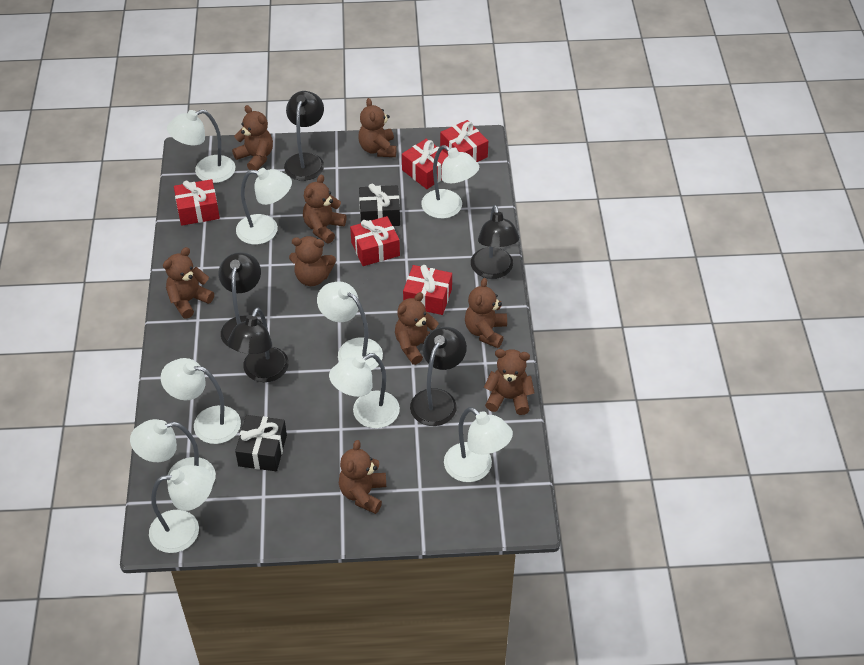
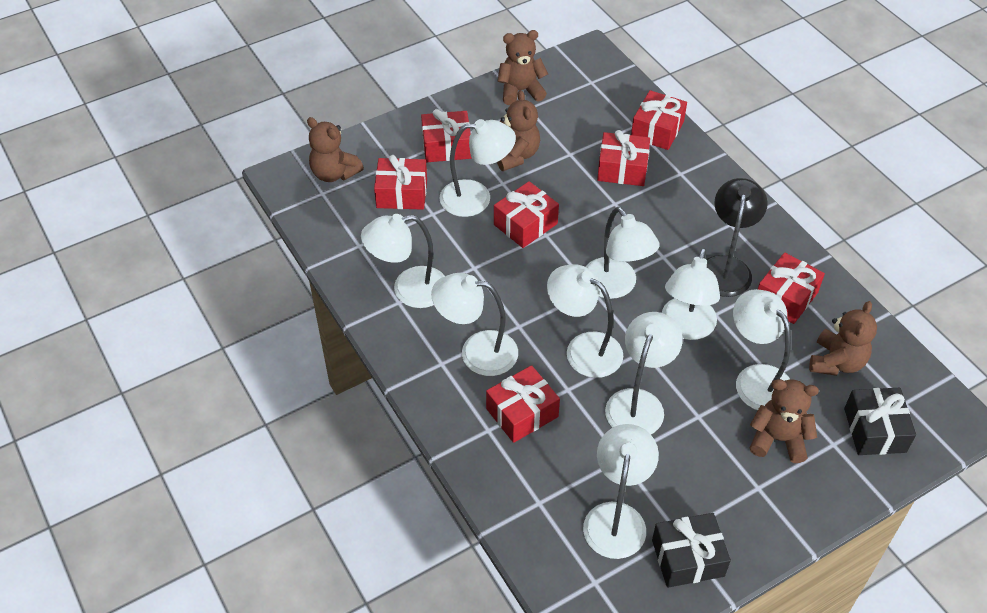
black lamp: 5 -> 1
brown teddy bear: 9 -> 5
red gift: 5 -> 7

